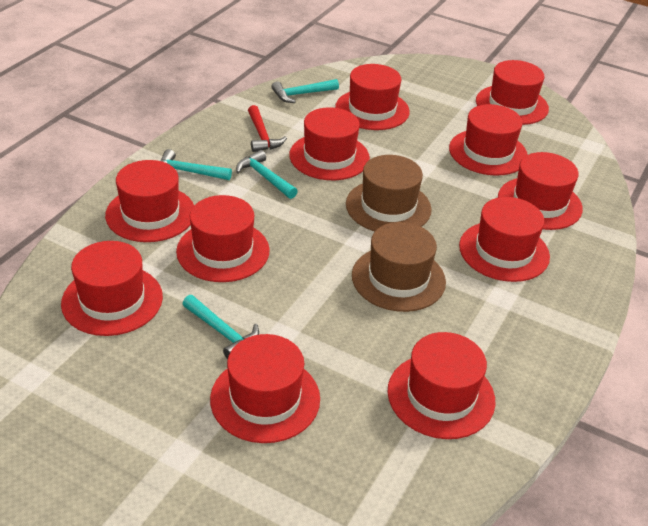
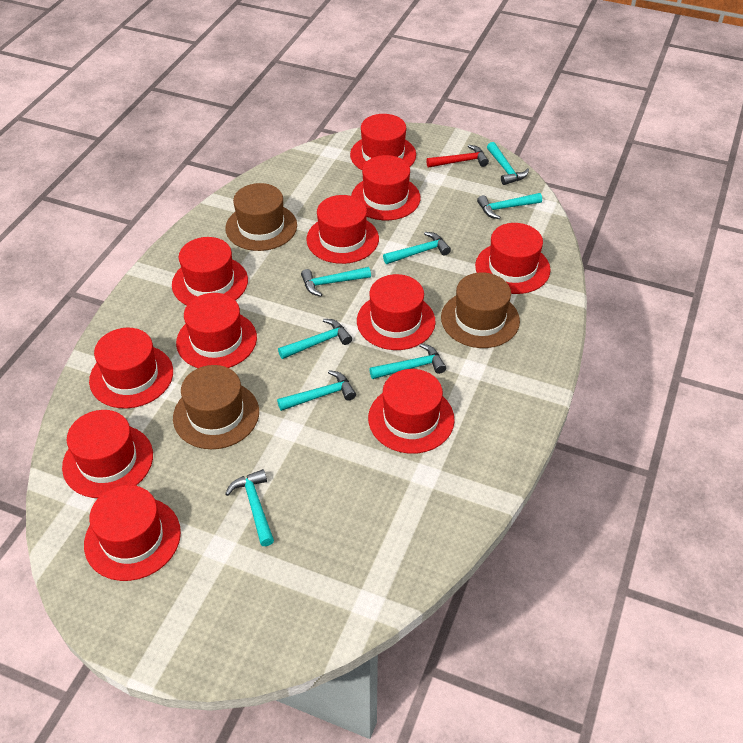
brown hat: 2 -> 3
turquoise hammer: 4 -> 8

